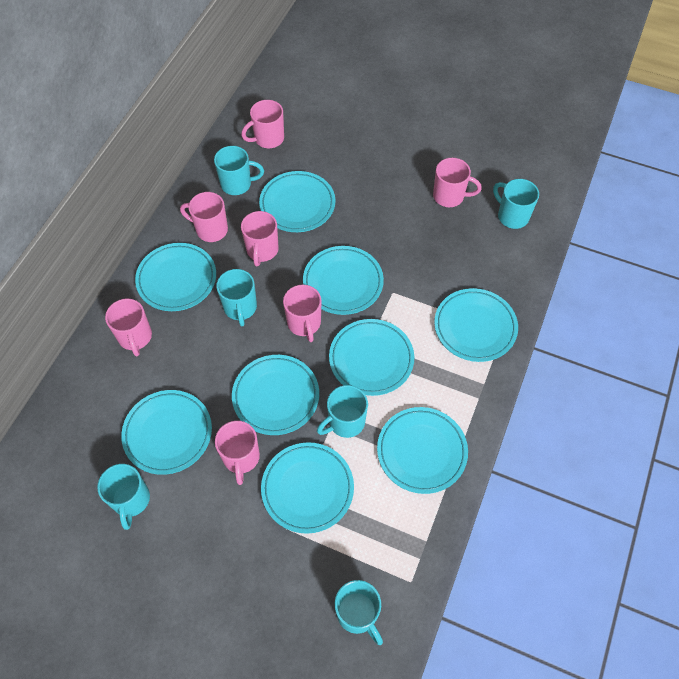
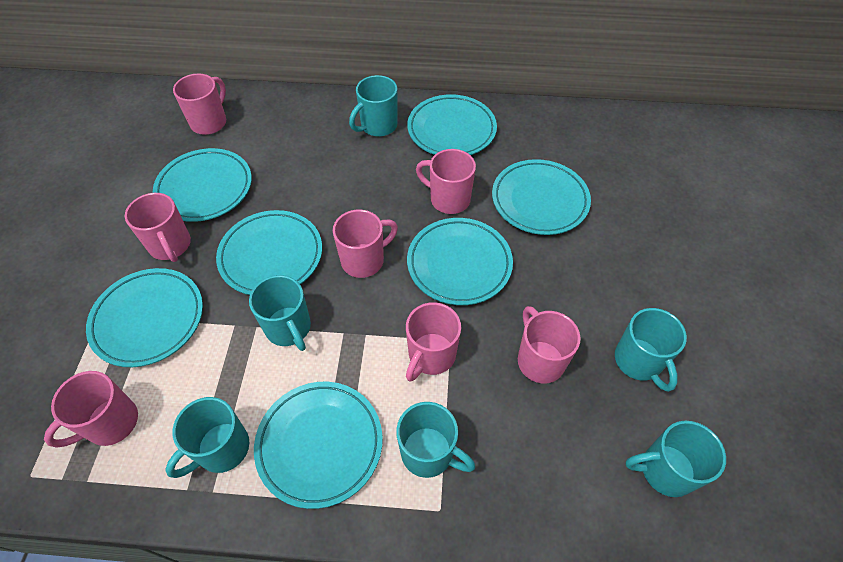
turquoise plate: 9 -> 7

